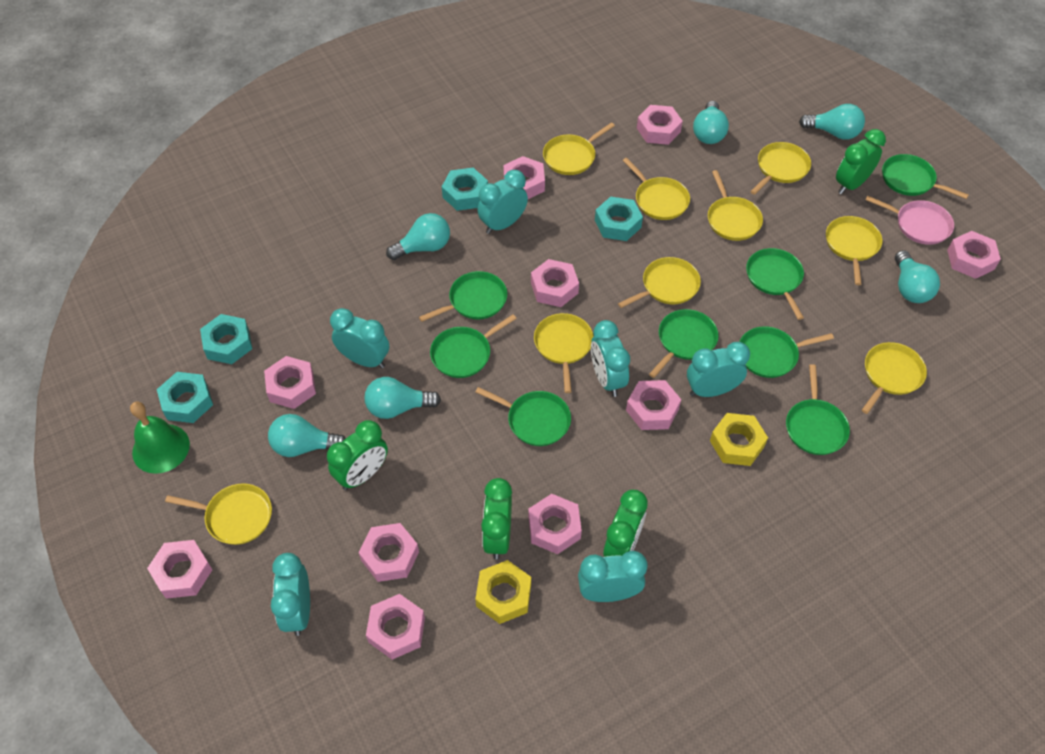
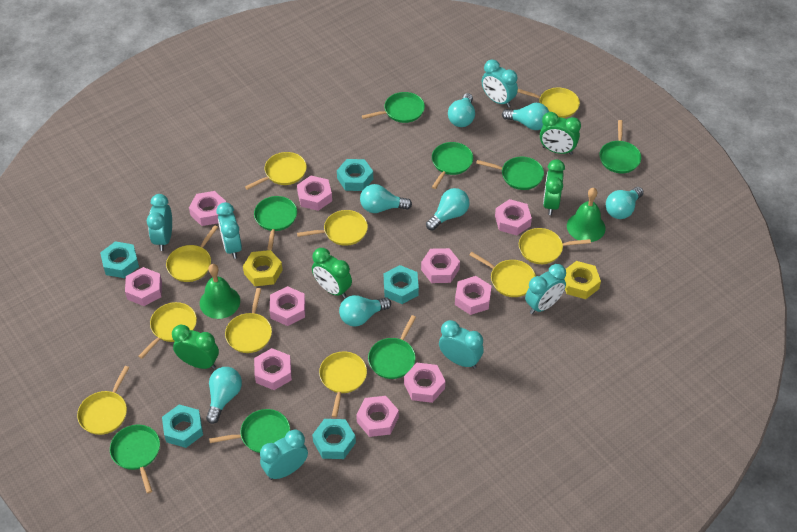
green bell: 1 -> 2
pink pan: 1 -> 0
turquoise light bulb: 6 -> 7
turquoise nut: 4 -> 5
yellow pan: 9 -> 10

